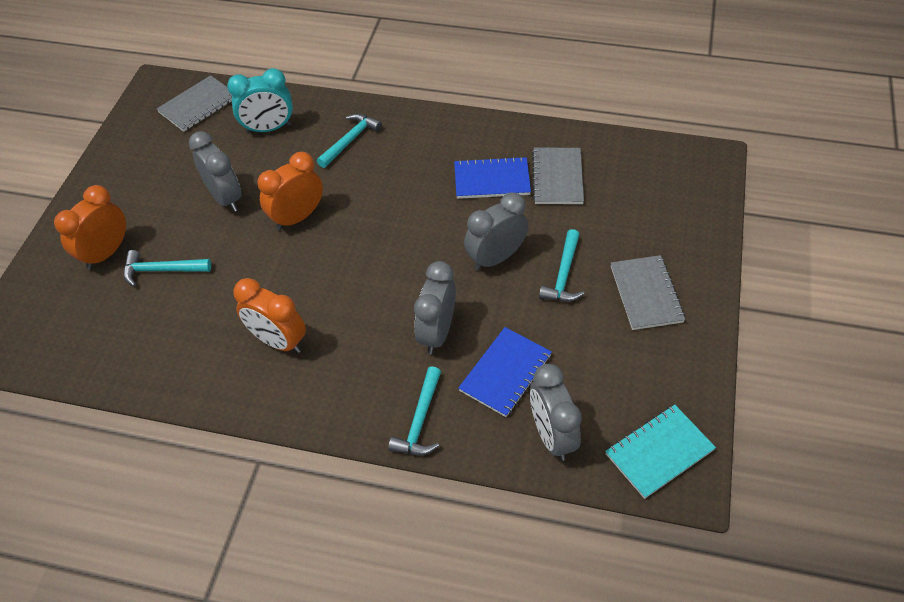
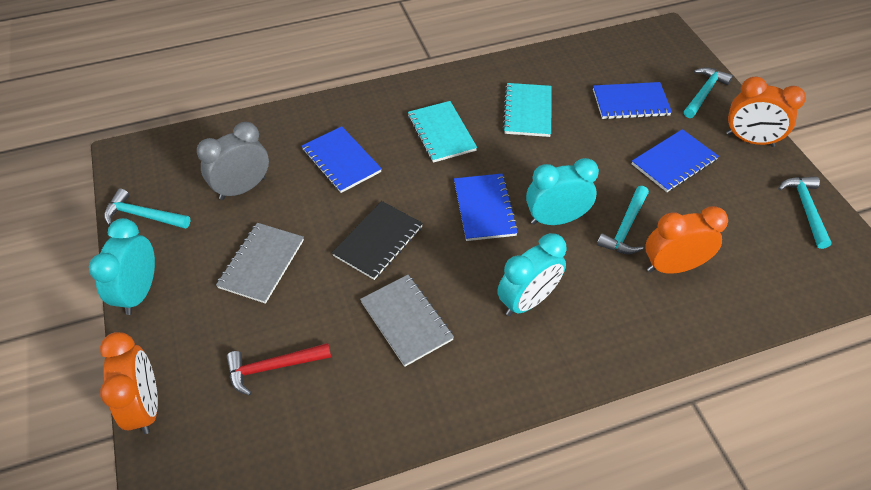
black notebook: 0 -> 1
blue notebook: 2 -> 4
grey clock: 4 -> 1
grey notebook: 3 -> 2
red hammer: 0 -> 1
turquoise clock: 1 -> 3
turquoise notebook: 1 -> 2

